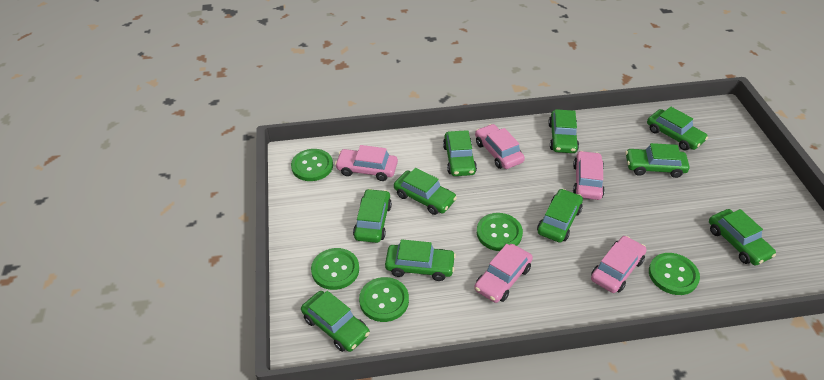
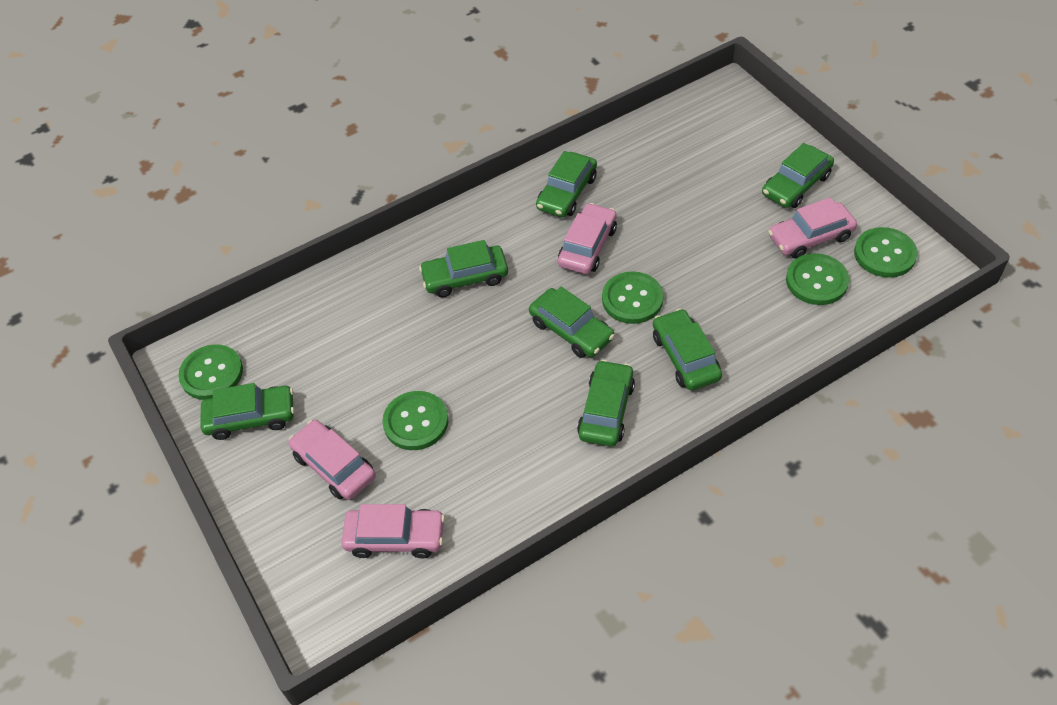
green car: 10 -> 7
pink car: 5 -> 4

